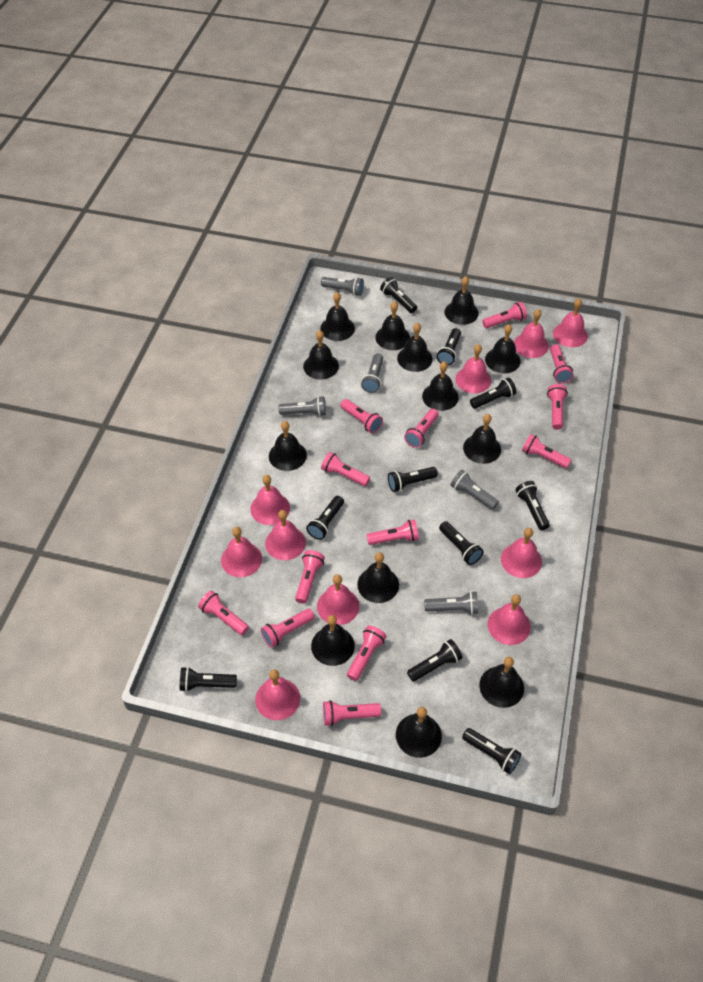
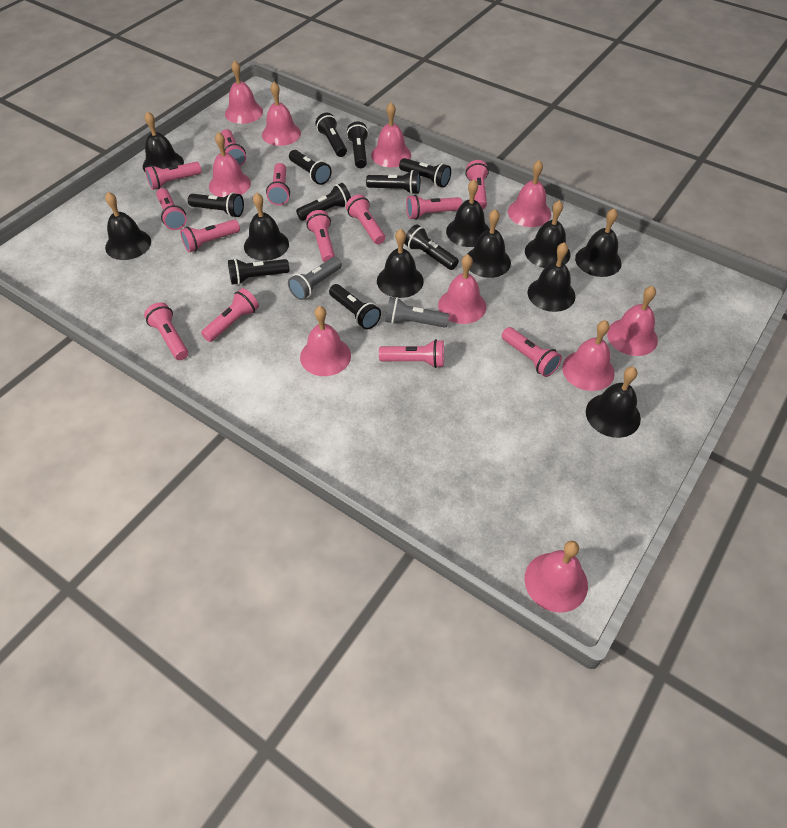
black bell: 13 -> 10
grey flashlight: 5 -> 2

